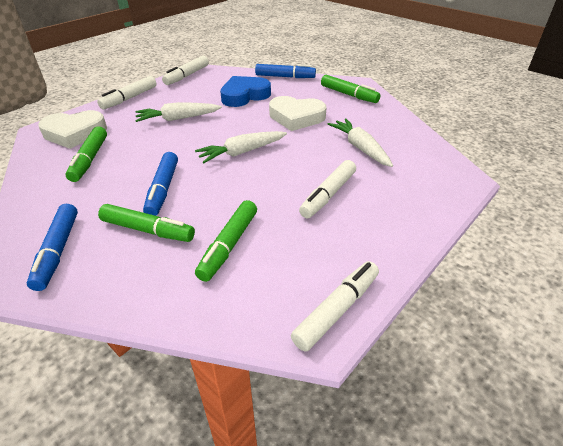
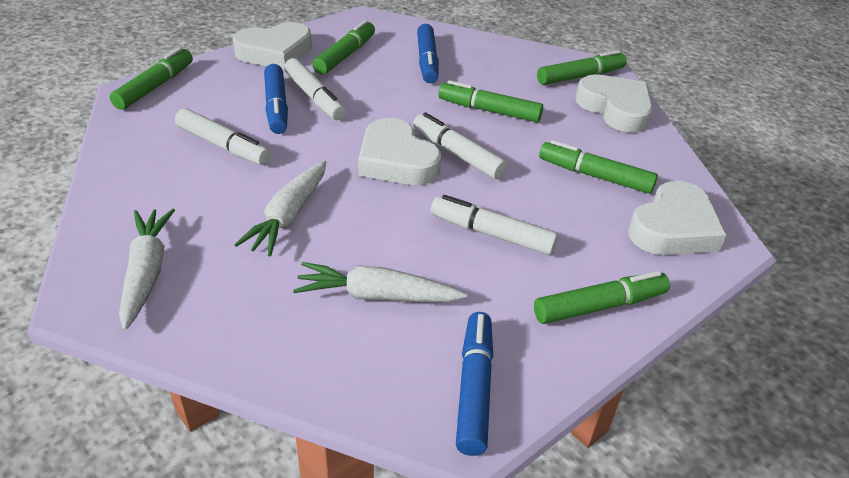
blue heart: 1 -> 0
green marker: 4 -> 6
white heart: 2 -> 4

